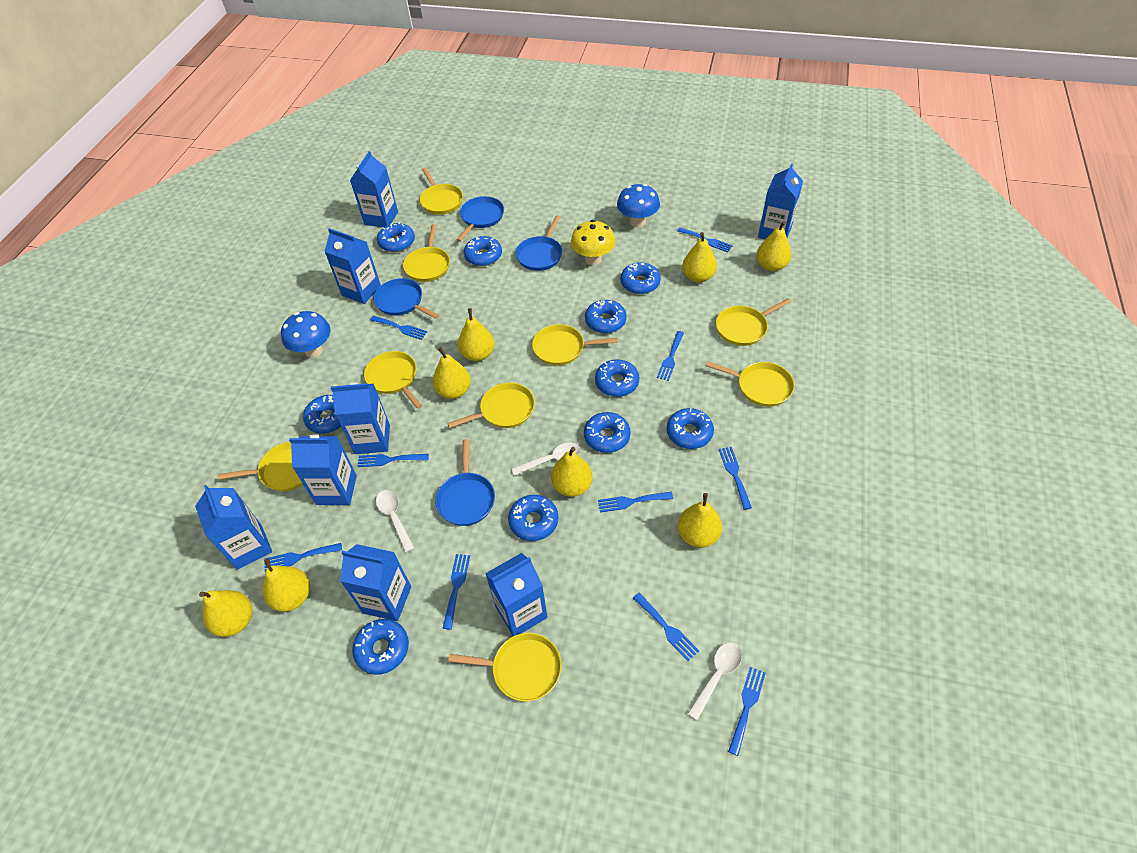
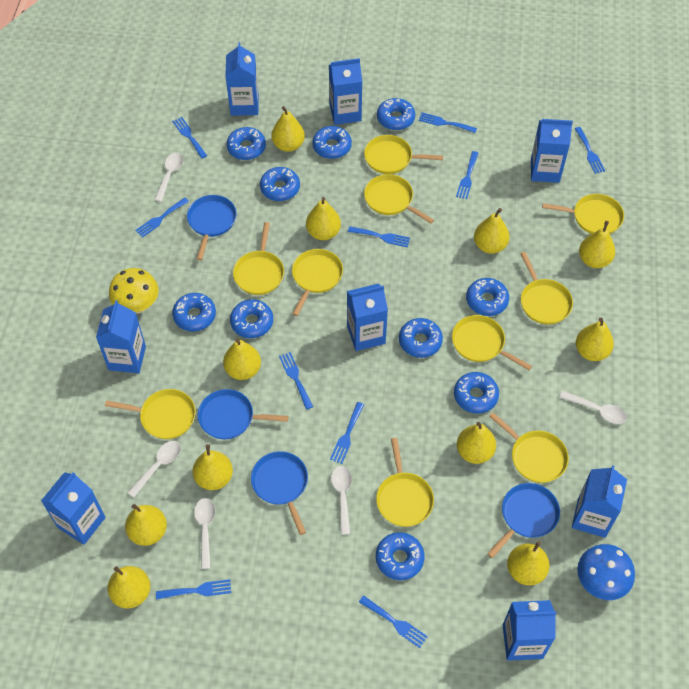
blue mushroom: 2 -> 1
white spoon: 3 -> 5
yellow pan: 9 -> 10
yellow pear: 8 -> 11

